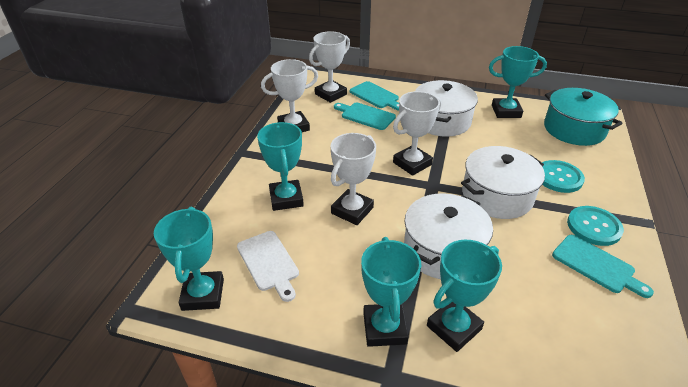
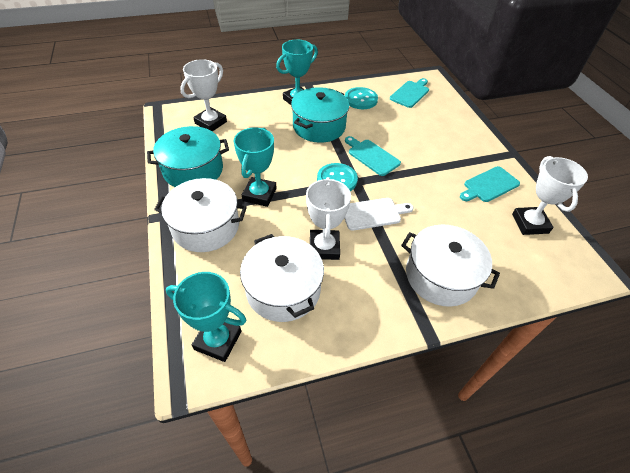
turquoise pot: 1 -> 2
turquoise trophy: 5 -> 3
white trophy: 4 -> 3

